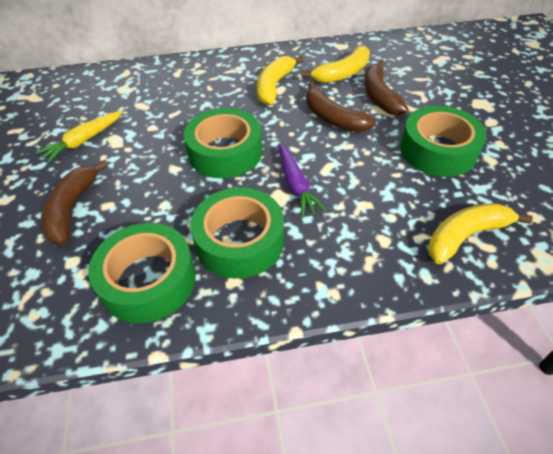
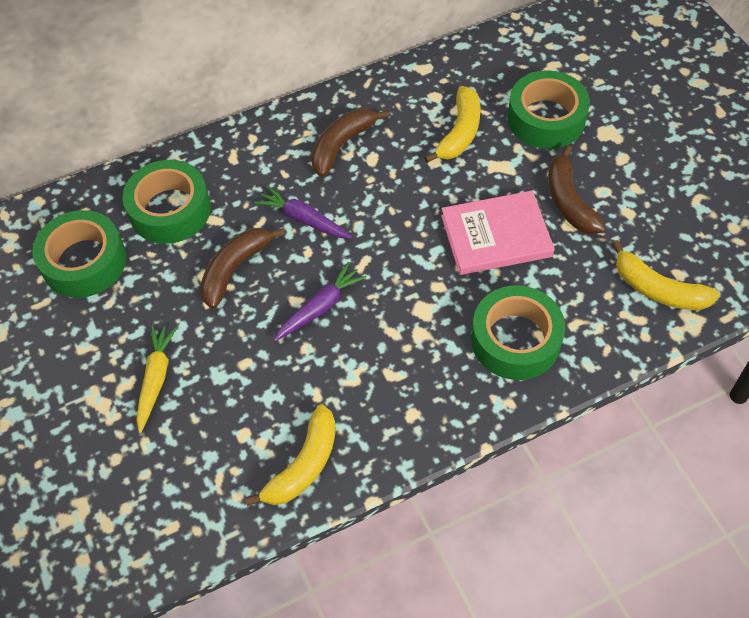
pink book: 0 -> 1
purple carrot: 1 -> 2

